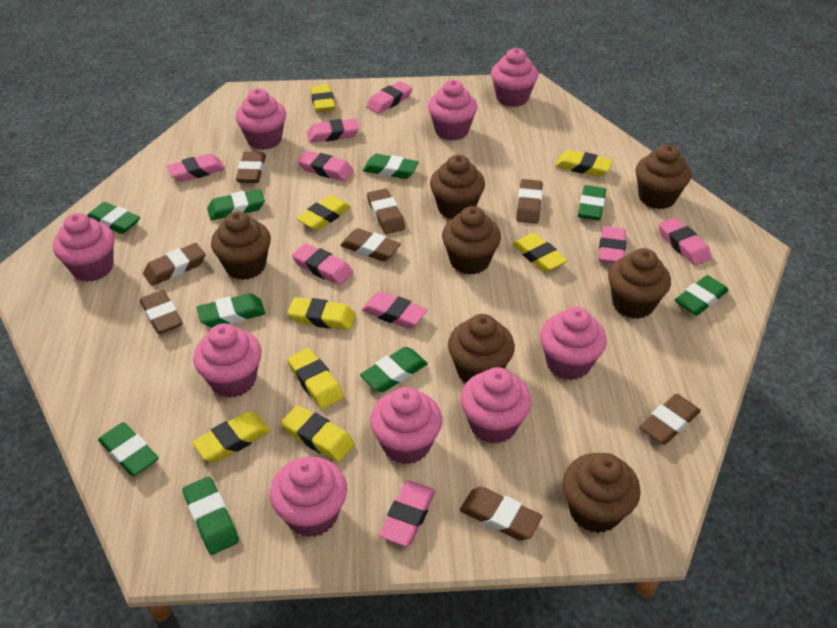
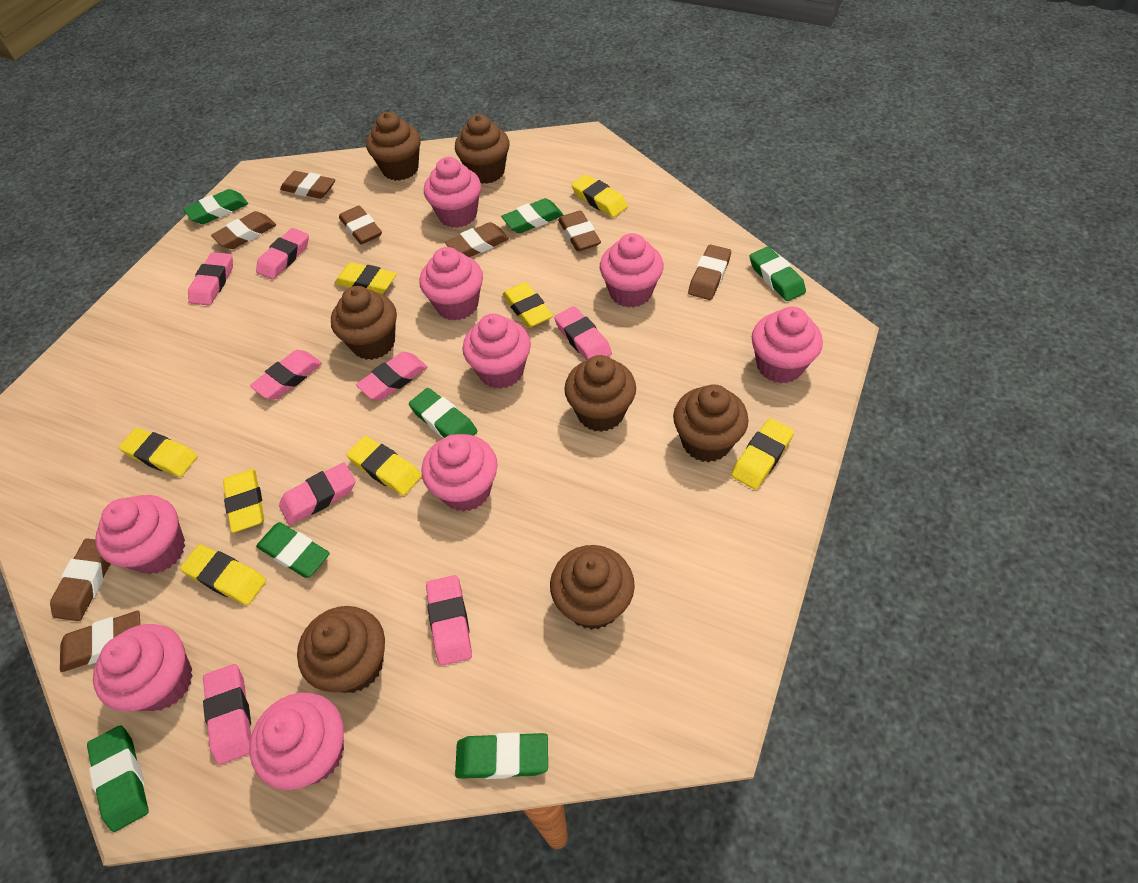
green eraser: 9 -> 7
pink eraser: 9 -> 8

